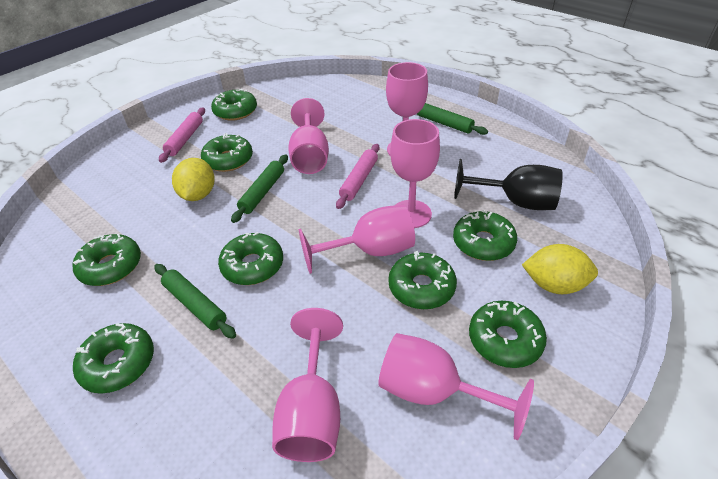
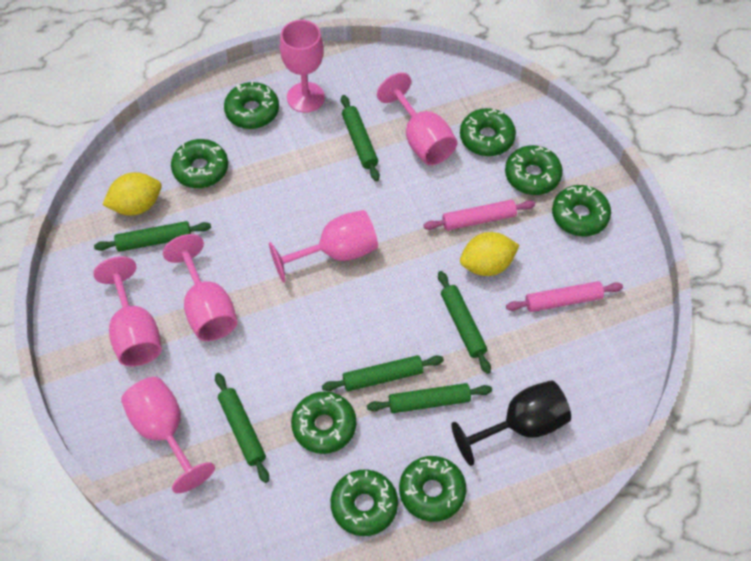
green rolling pin: 3 -> 6

